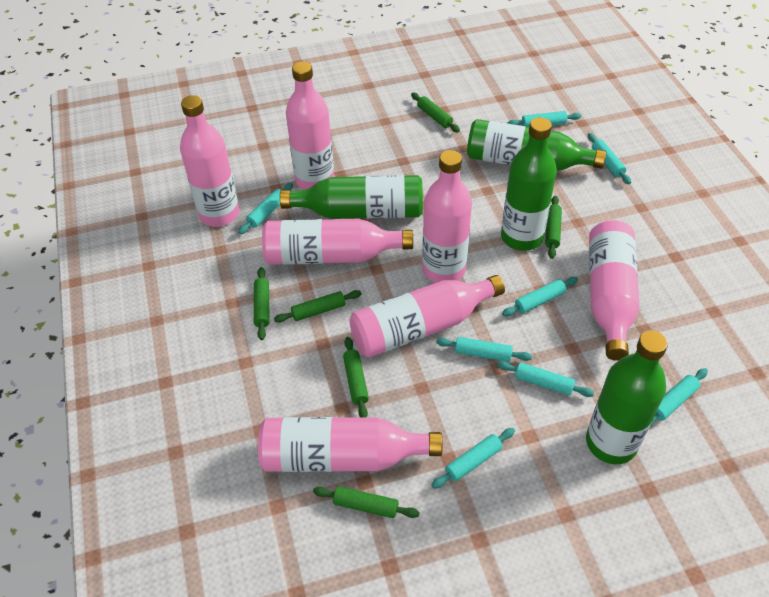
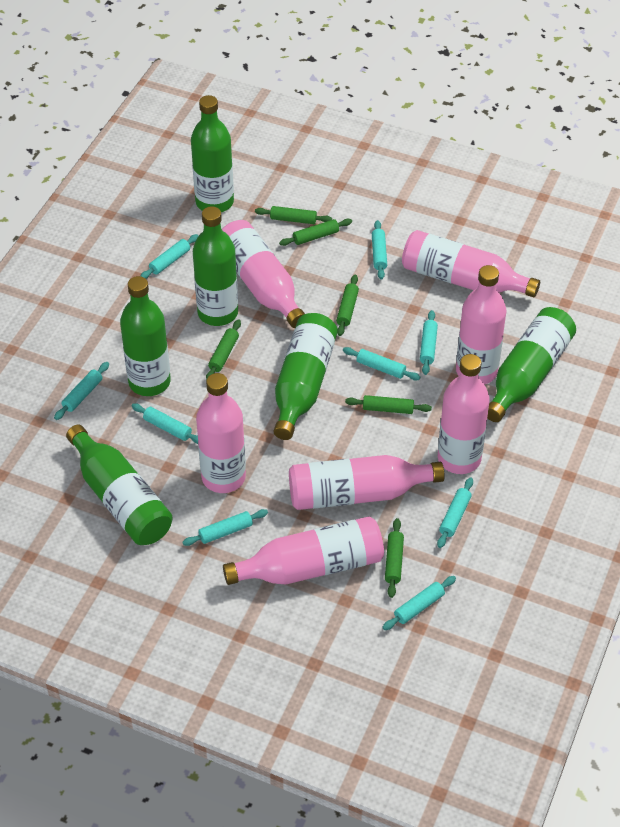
green bottle: 4 -> 6
turquoise rolling pin: 8 -> 9

